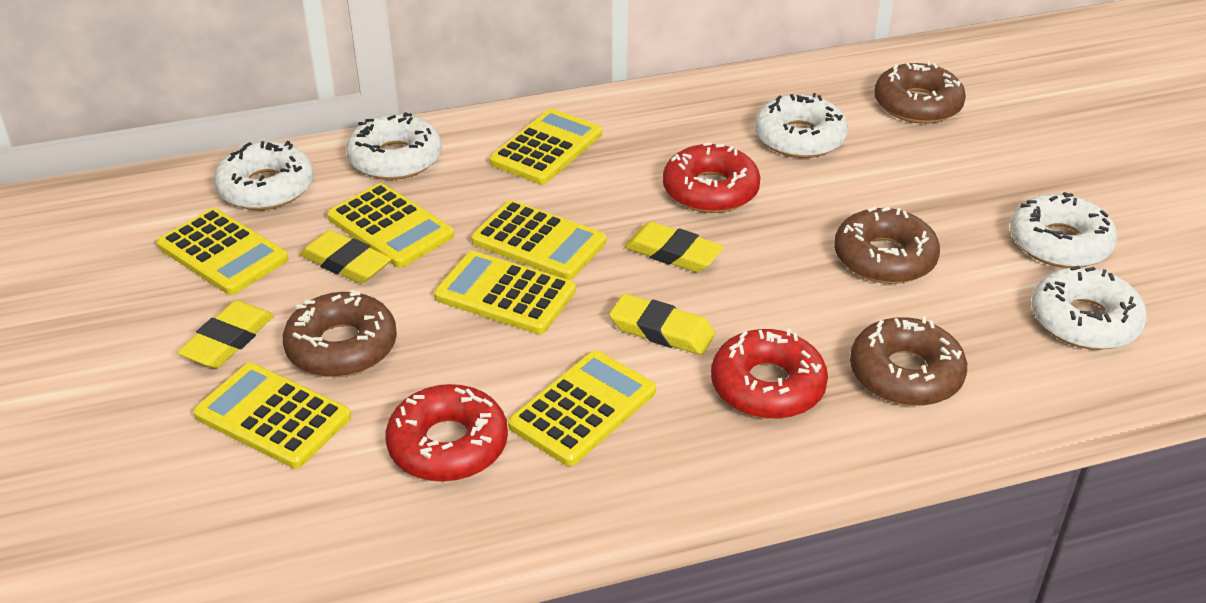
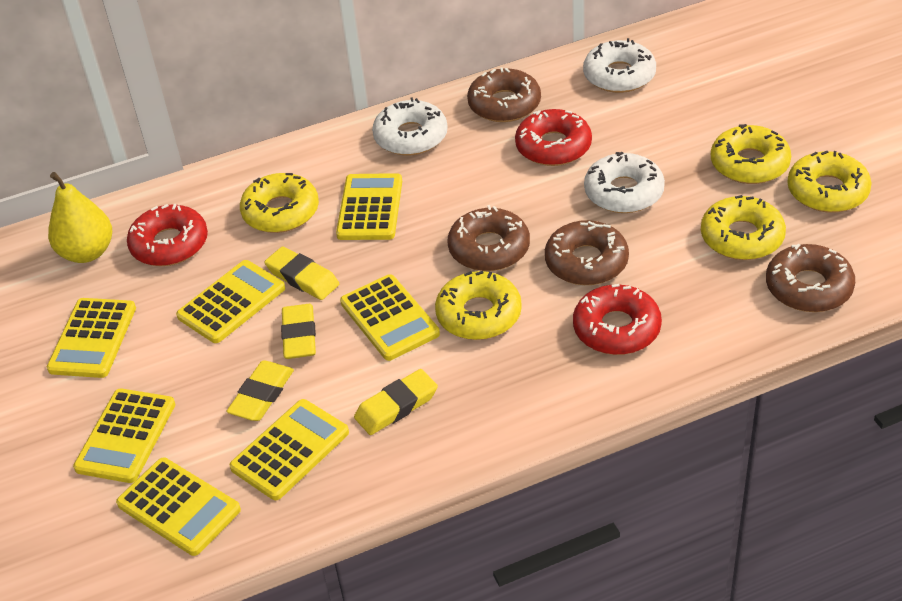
white donut: 5 -> 3
yellow donut: 0 -> 5
yellow pear: 0 -> 1

